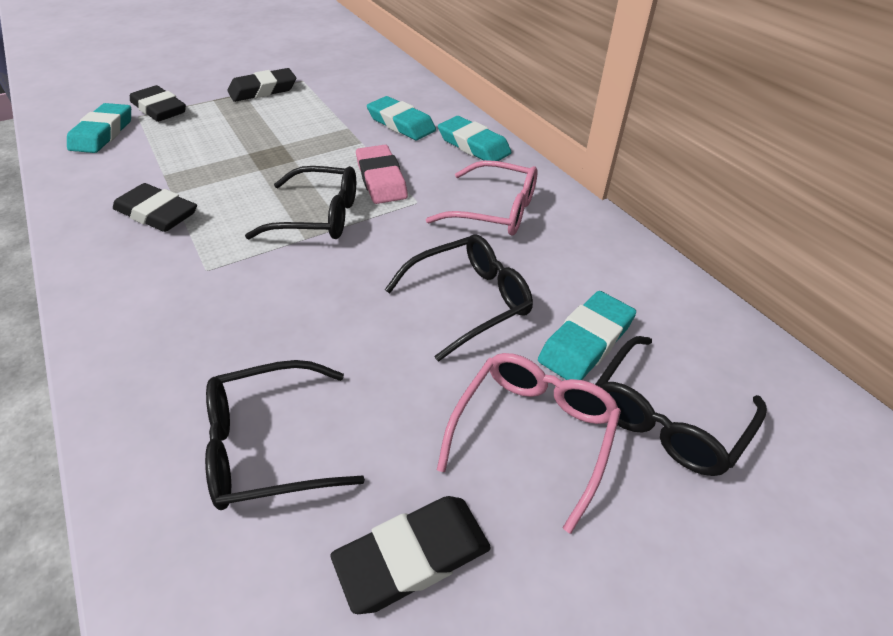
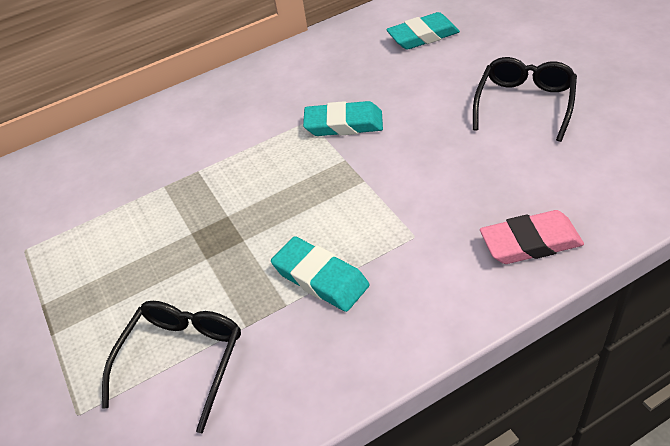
black eraser: 4 -> 0
black glasses: 4 -> 2
pink glasses: 2 -> 0
turquoise eraser: 4 -> 3

